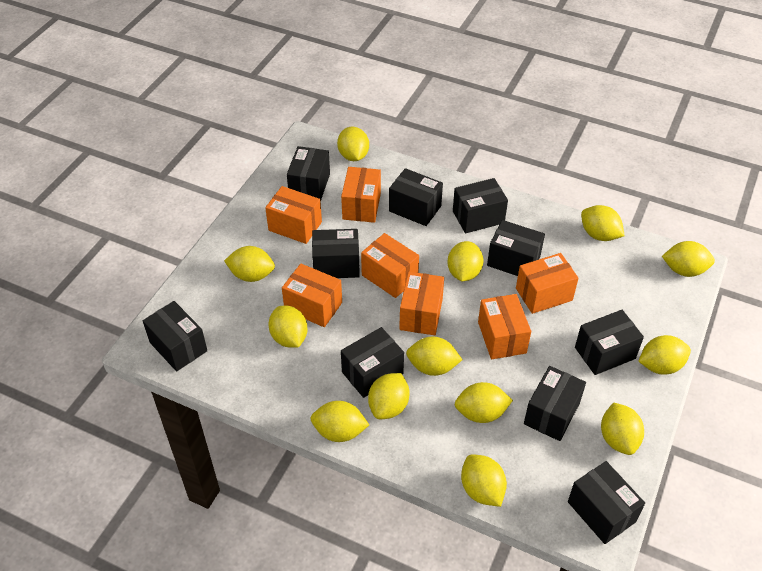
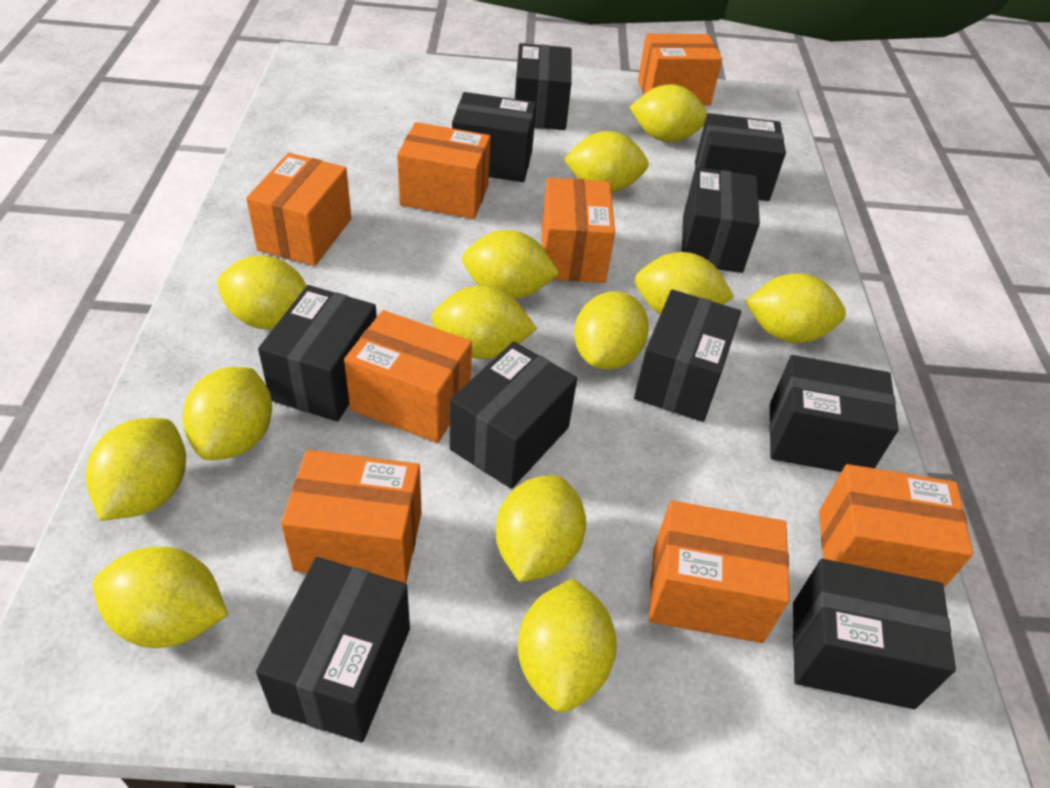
orange box: 7 -> 8

